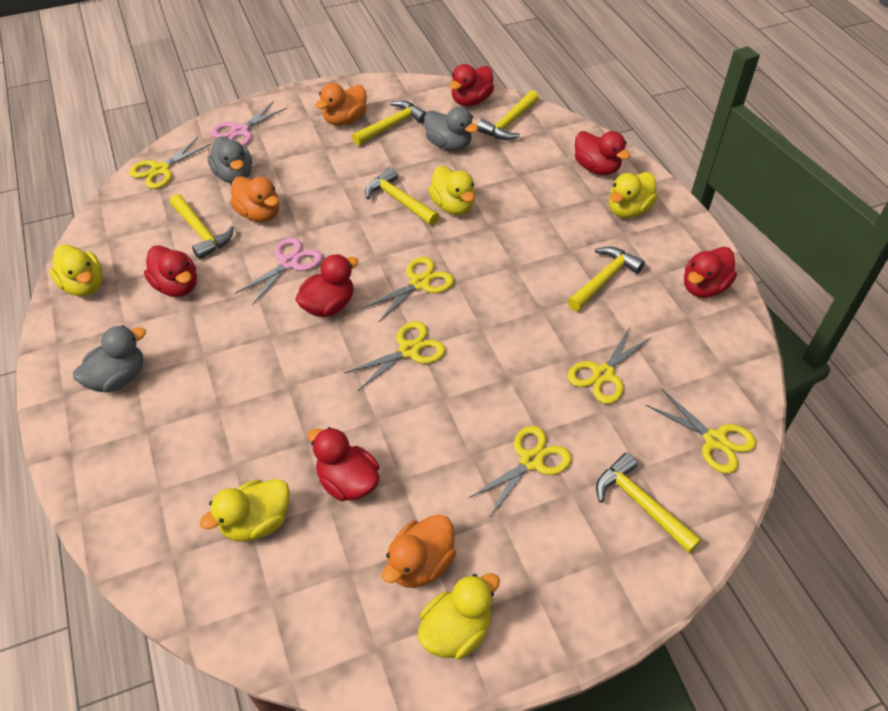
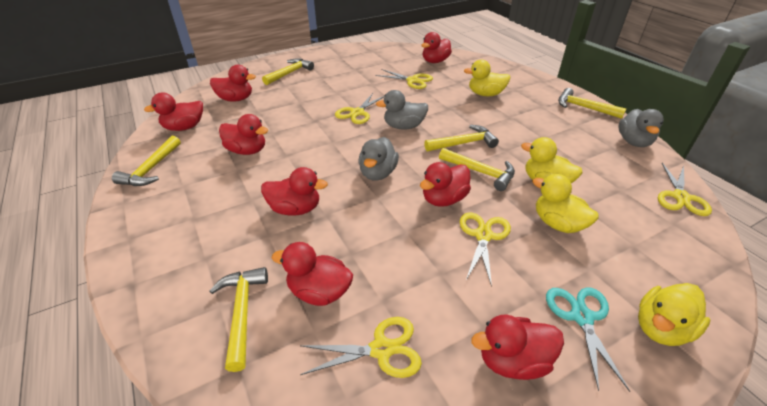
orange duck: 3 -> 0
pink scissors: 2 -> 0
red duck: 6 -> 8
turquoise scissors: 0 -> 1
yellow duck: 5 -> 4
yellow scissors: 6 -> 5

